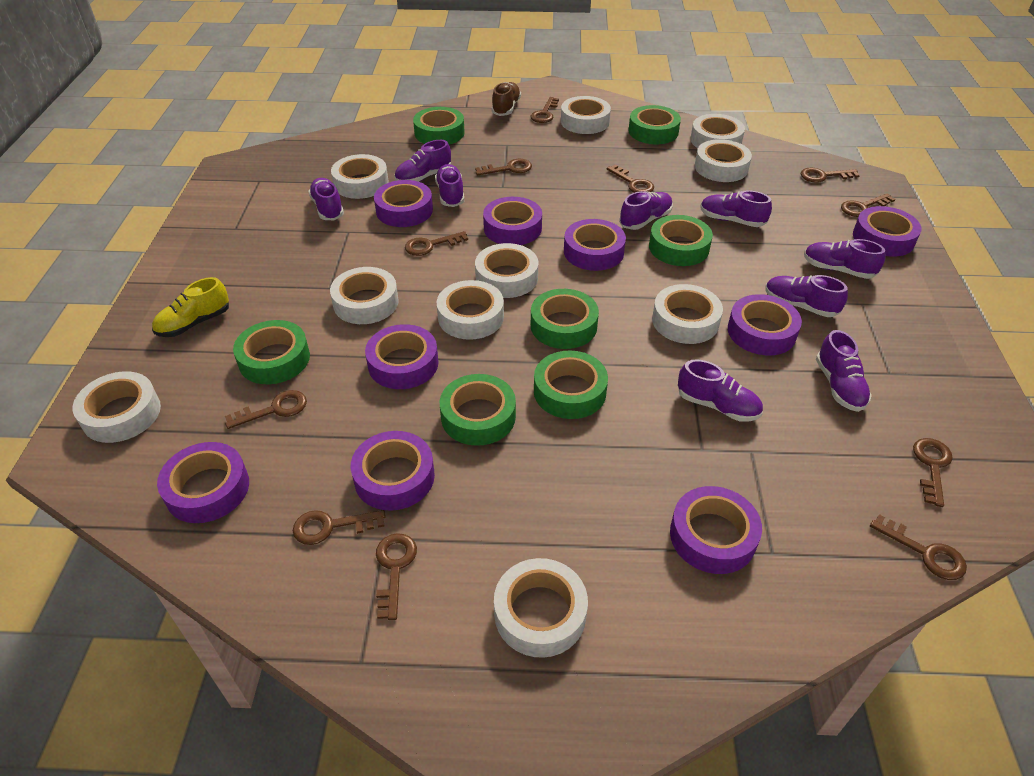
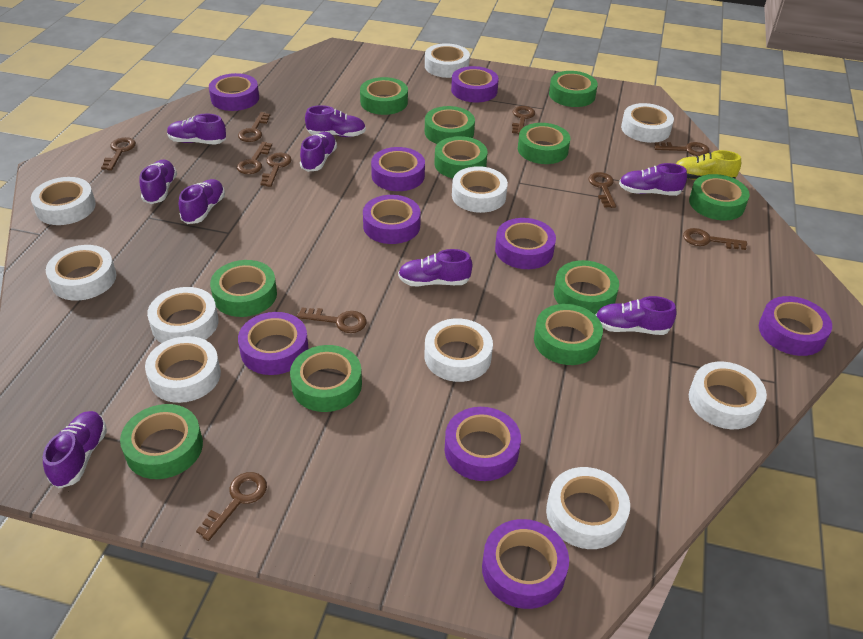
brown key: 11 -> 10
brown shoe: 1 -> 0
green tape: 7 -> 11

